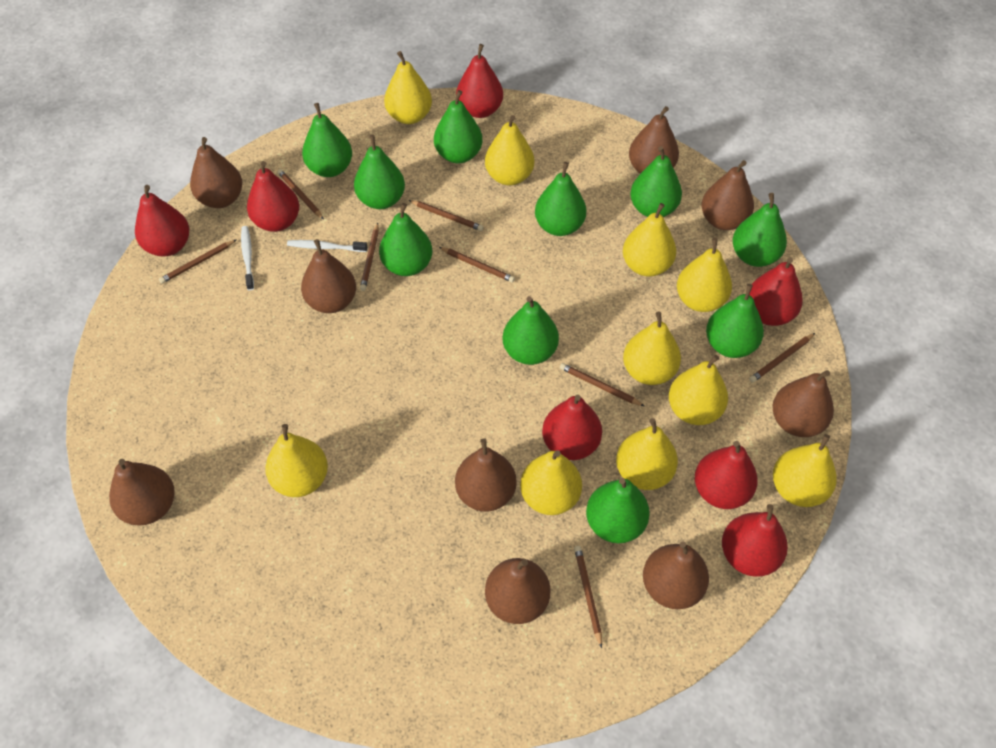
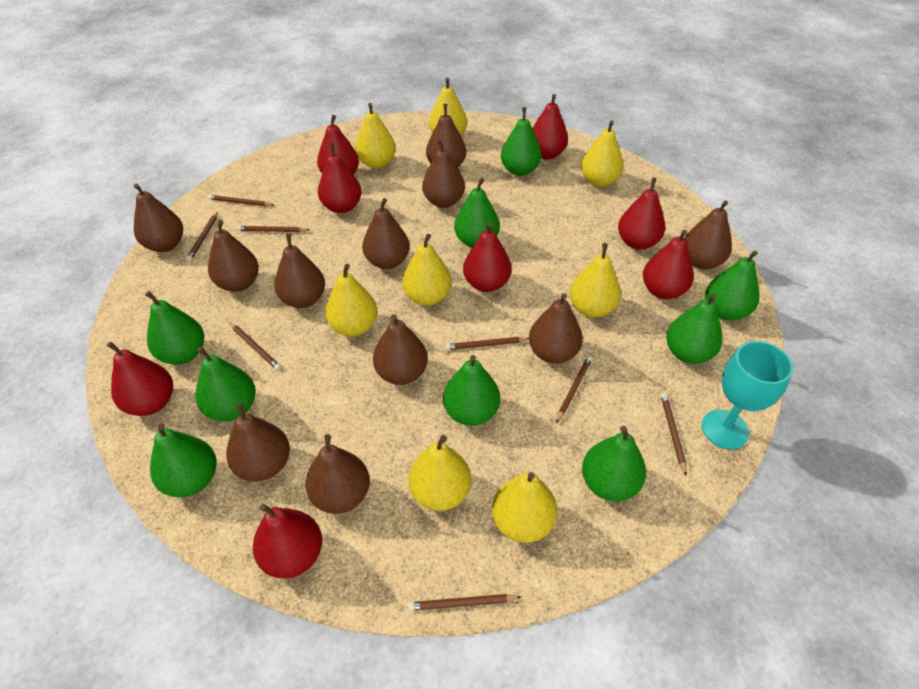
brown pear: 9 -> 11
green pear: 10 -> 9
red pear: 7 -> 8
turquoise goblet: 0 -> 1
white toothbrush: 2 -> 0
yellow pear: 10 -> 8

